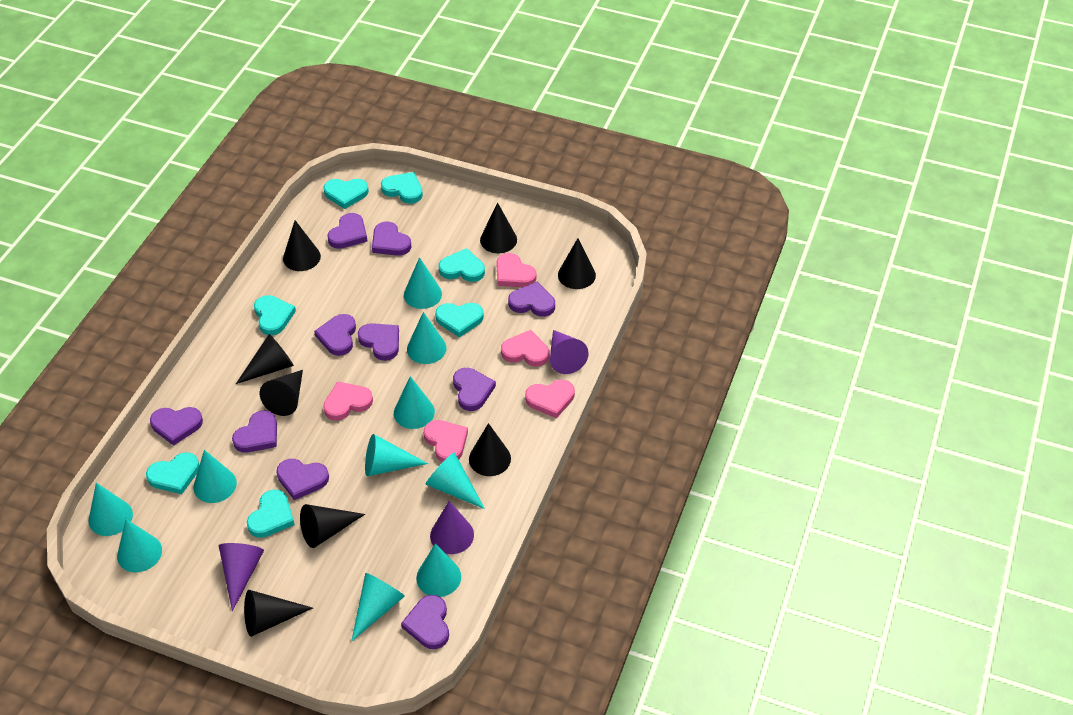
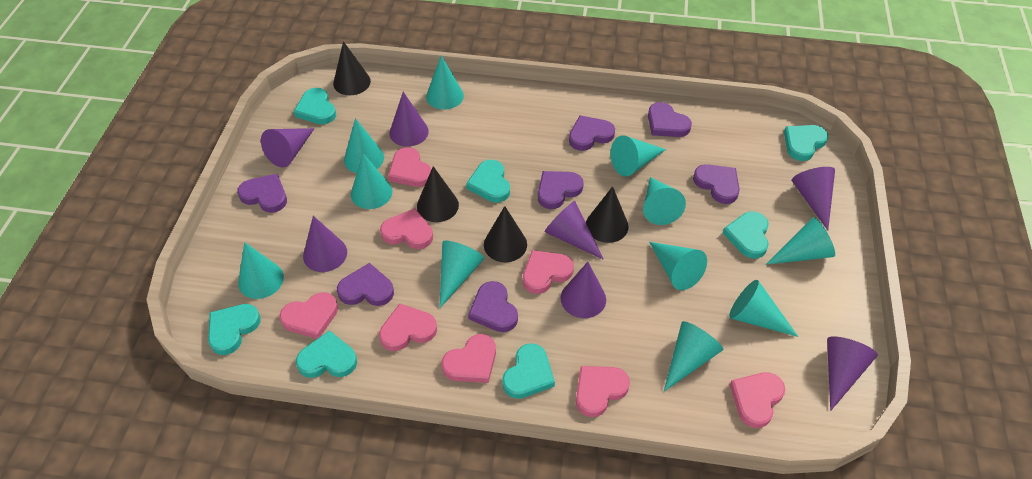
black cone: 8 -> 4
pink heart: 5 -> 8
purple cone: 3 -> 7
purple heart: 10 -> 7
turquoise cone: 10 -> 11

